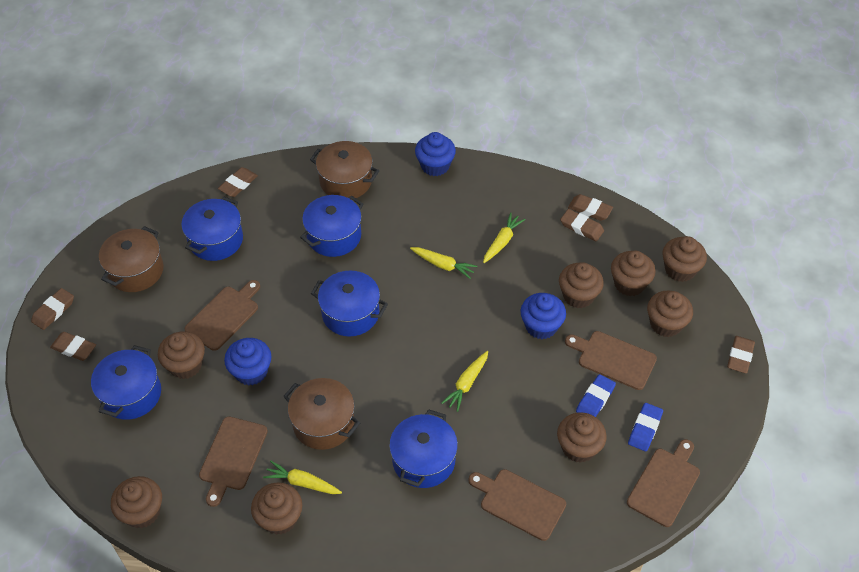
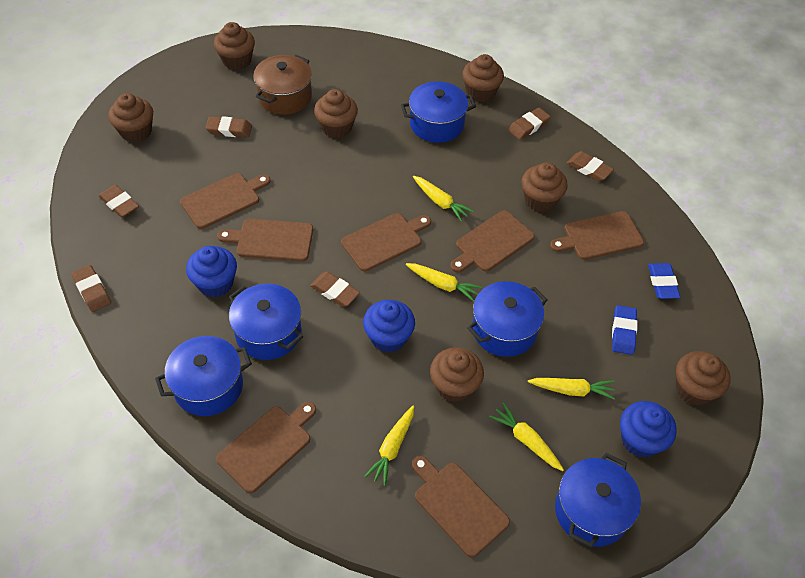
brown cupcake: 8 -> 7
brown cutting board: 5 -> 7
brown pot: 3 -> 1
yellow carrot: 4 -> 5

